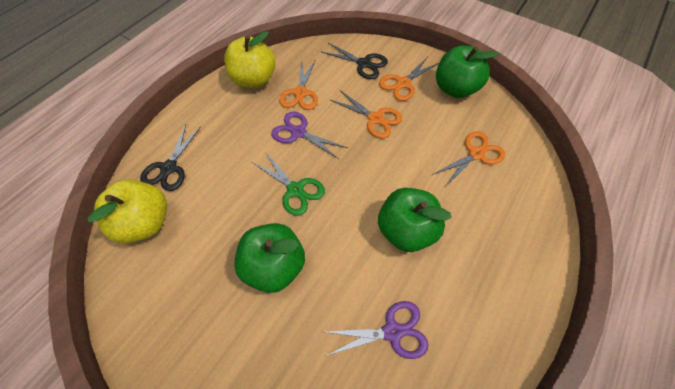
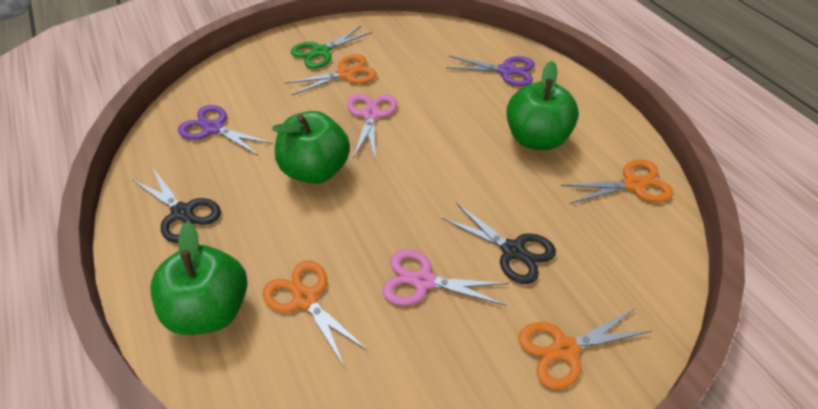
pink scissors: 0 -> 2
yellow apple: 2 -> 0

